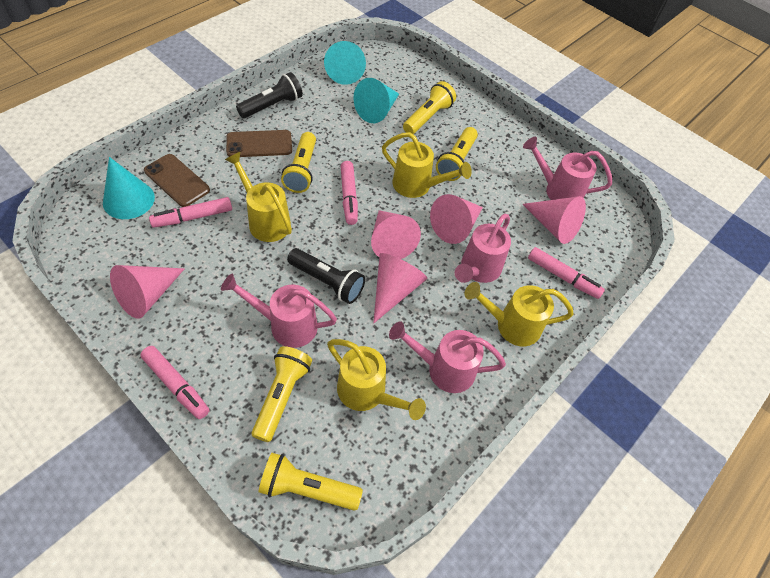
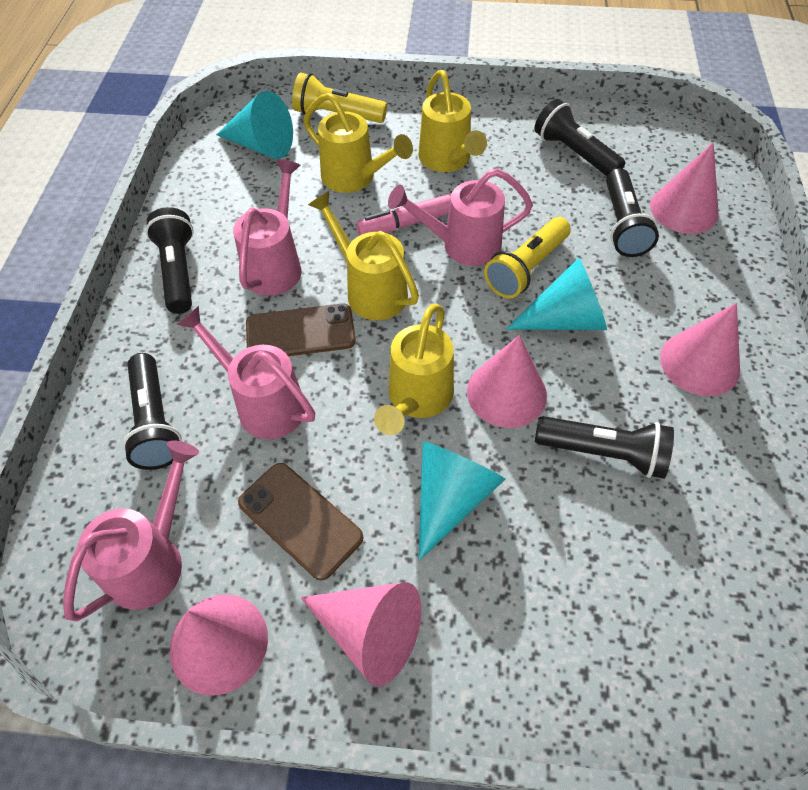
black flashlight: 2 -> 5
pink marker: 4 -> 1
yellow flashlight: 5 -> 2

